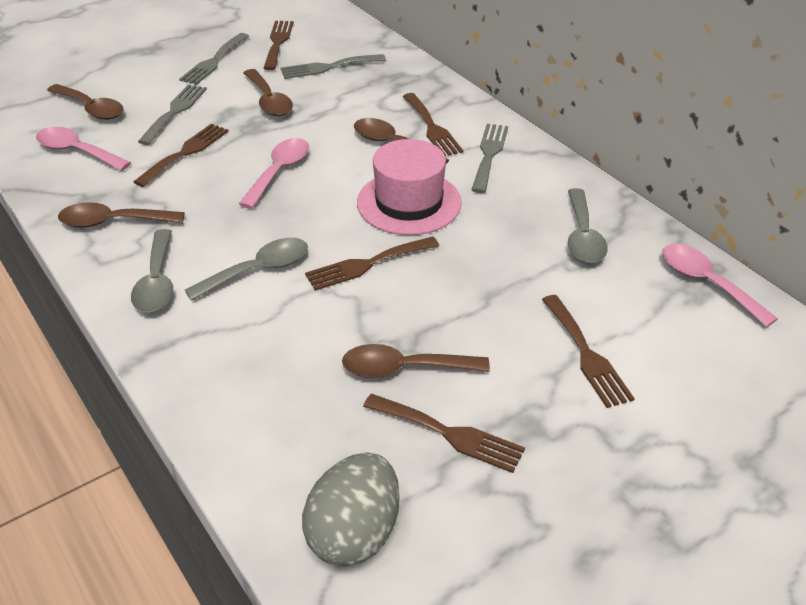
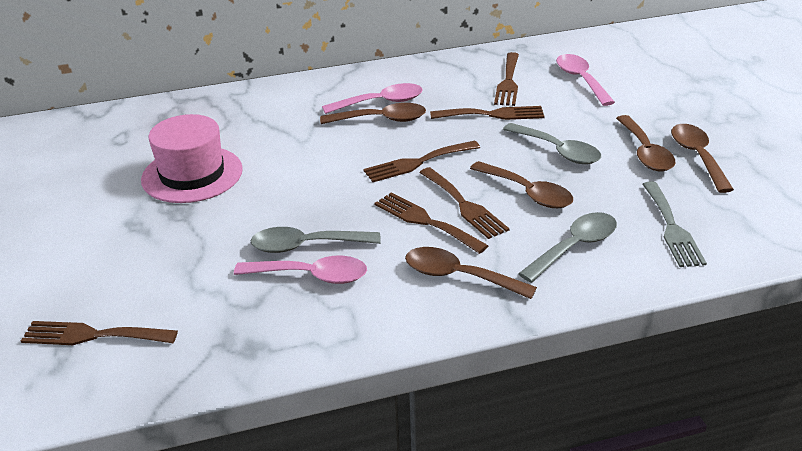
grey egg: 1 -> 0
grey fork: 4 -> 1

